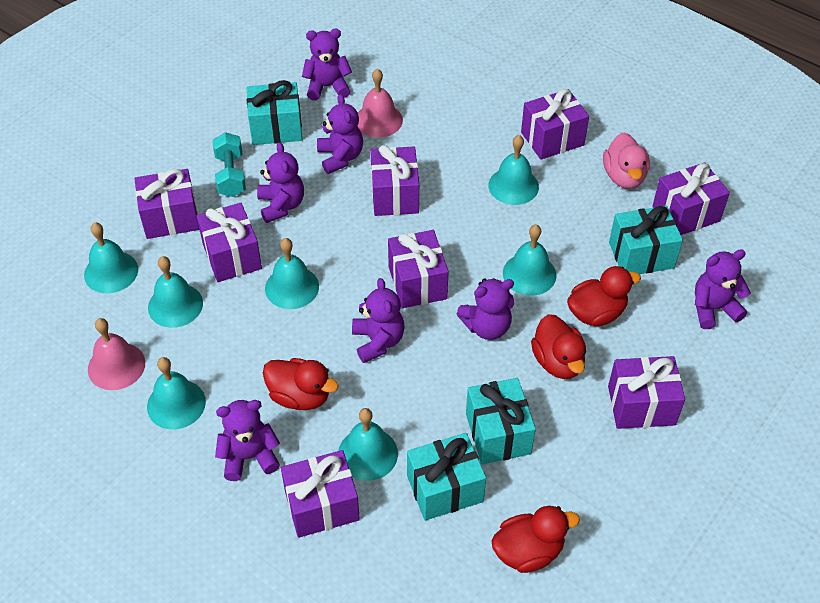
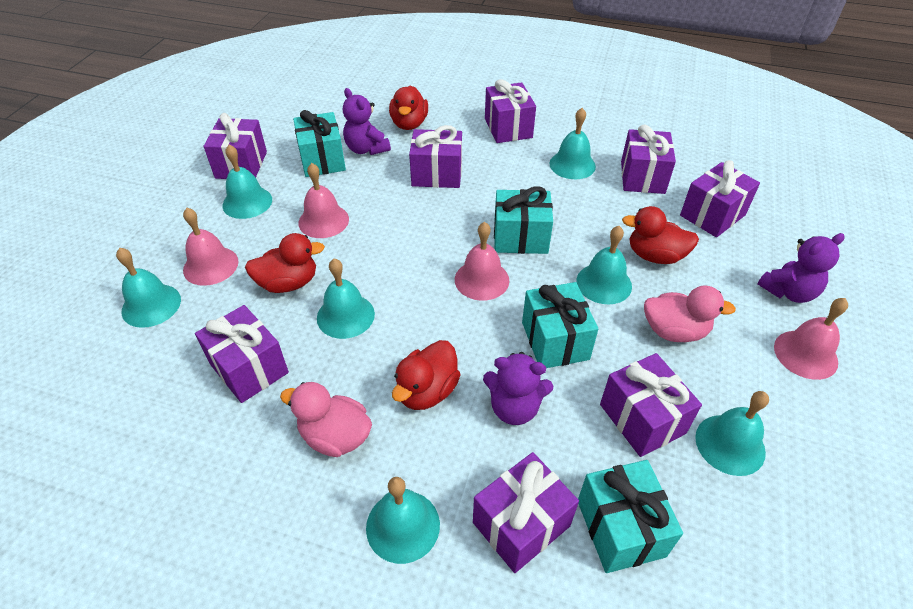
pink bell: 2 -> 4
pink duck: 1 -> 2
purple teddy bear: 7 -> 3
turquoise dumbbell: 1 -> 0

